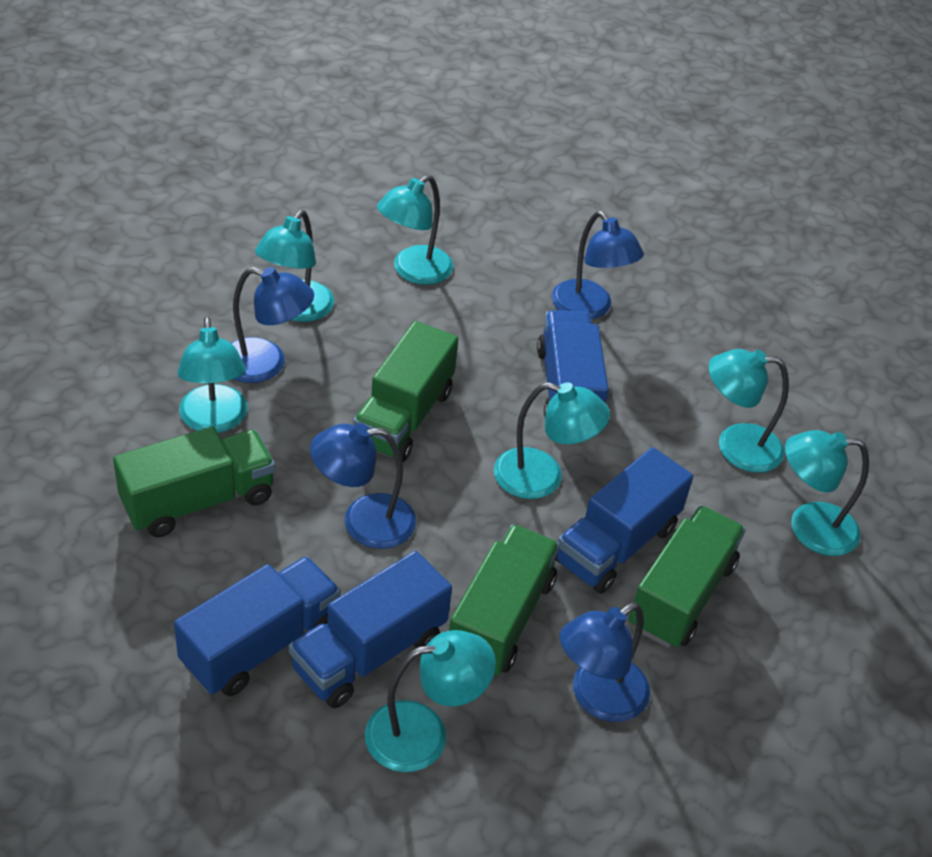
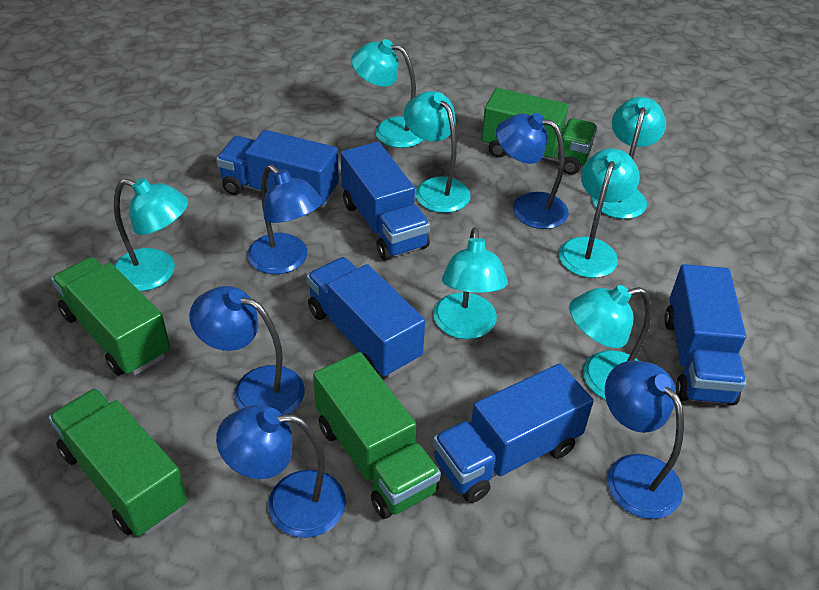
blue lamp: 4 -> 5
blue truck: 4 -> 5

